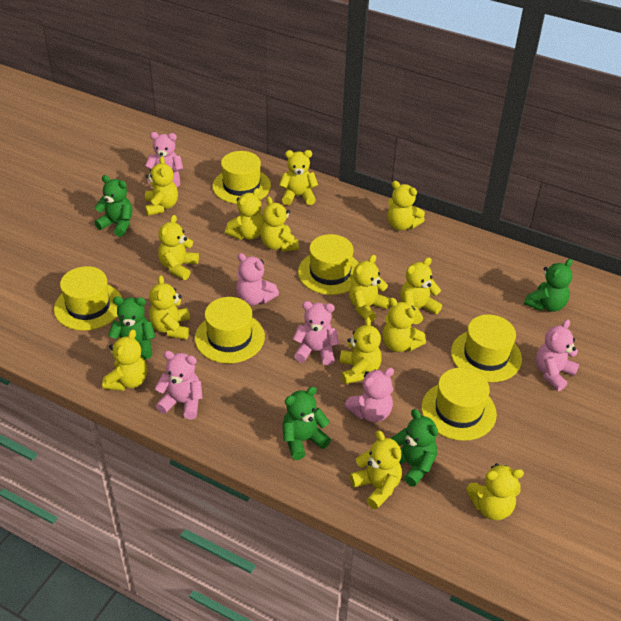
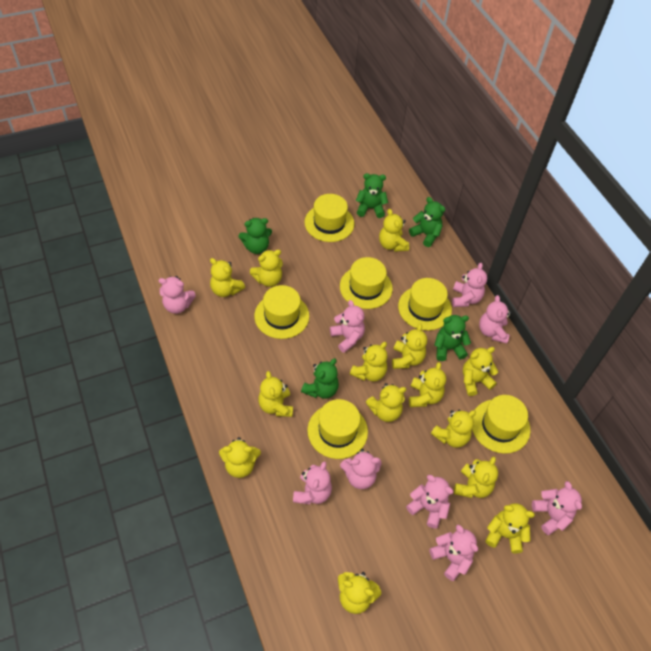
pink teddy bear: 6 -> 9

